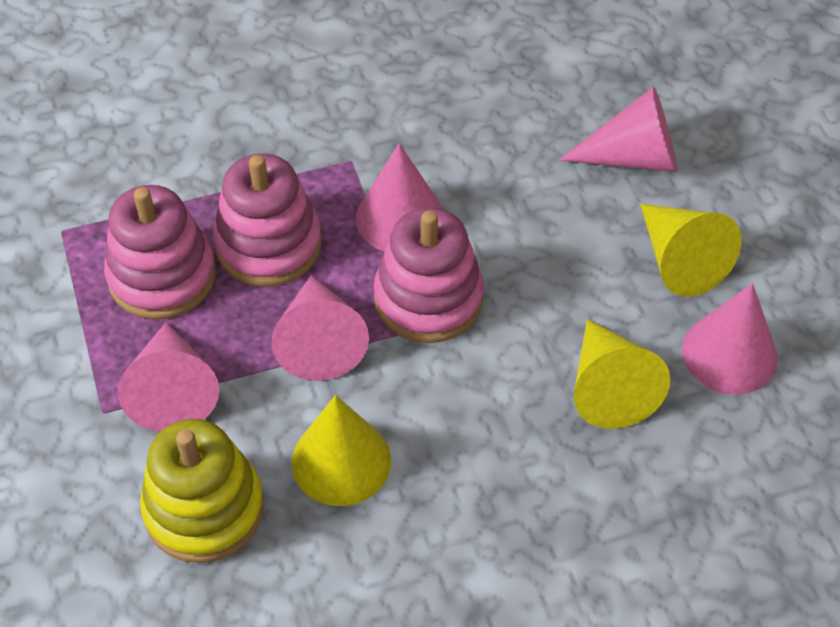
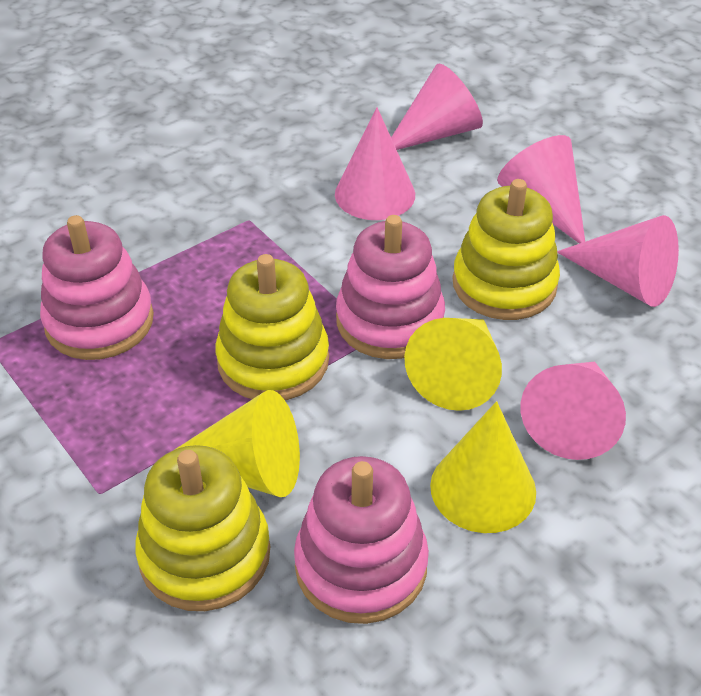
yellow stacking toy: 1 -> 3

